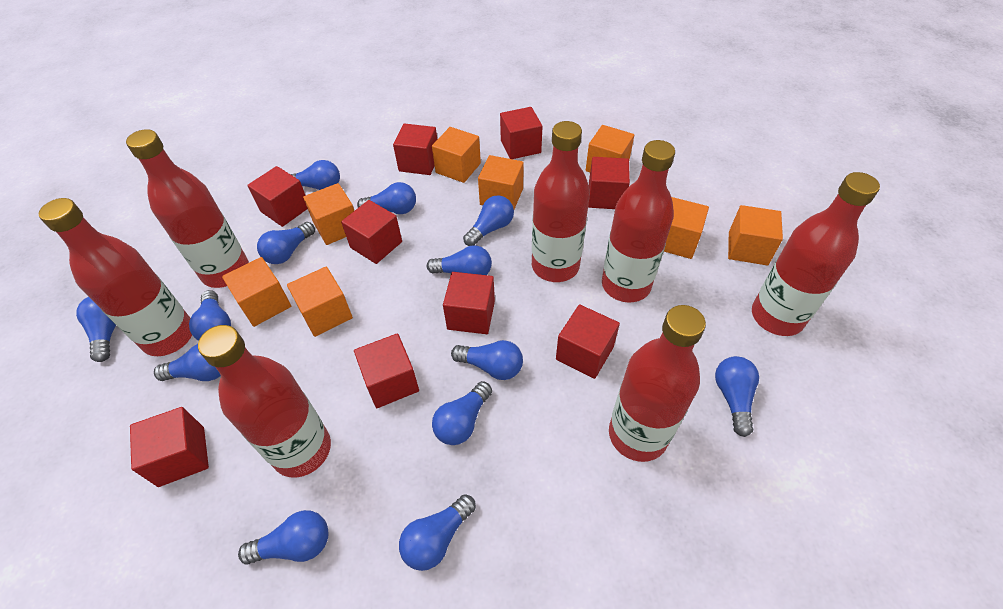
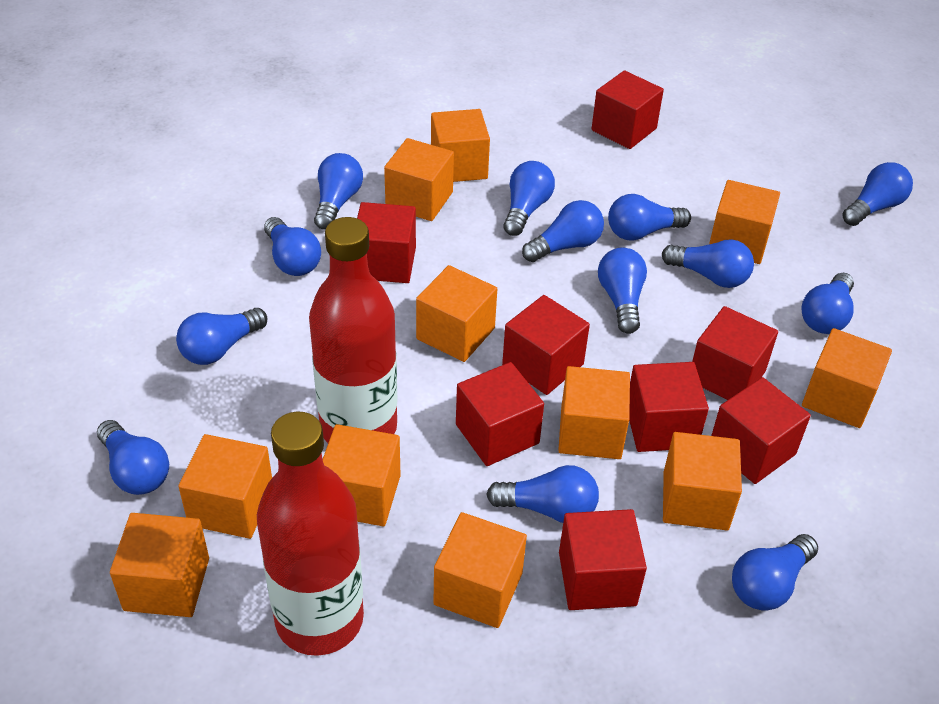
orange cube: 8 -> 11
red bottle: 7 -> 2
red cube: 9 -> 8

